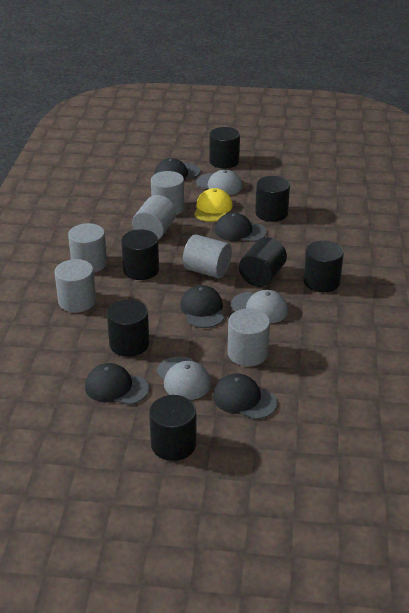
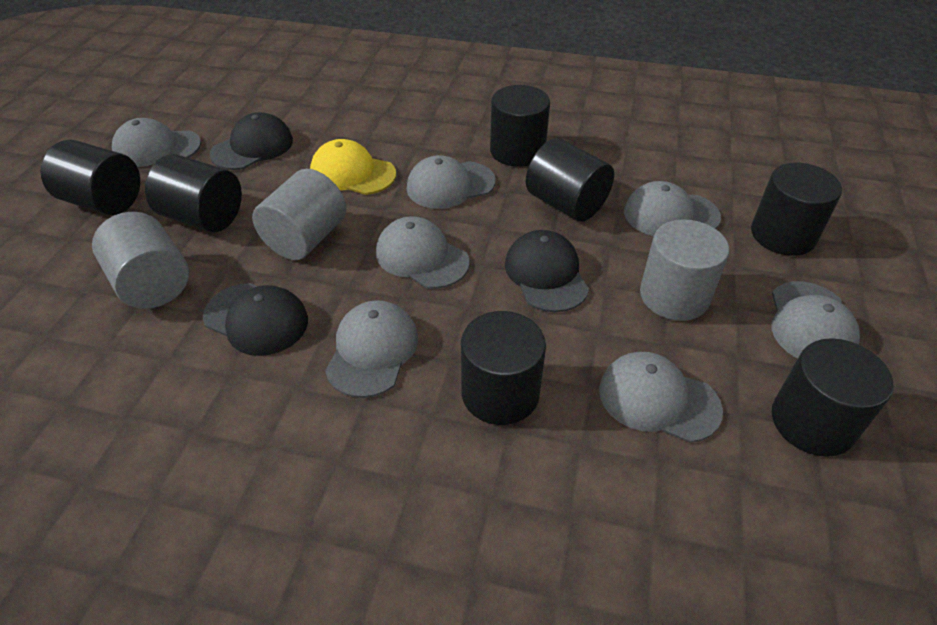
black cap: 5 -> 3
grey cap: 3 -> 7
grey cylinder: 6 -> 3

